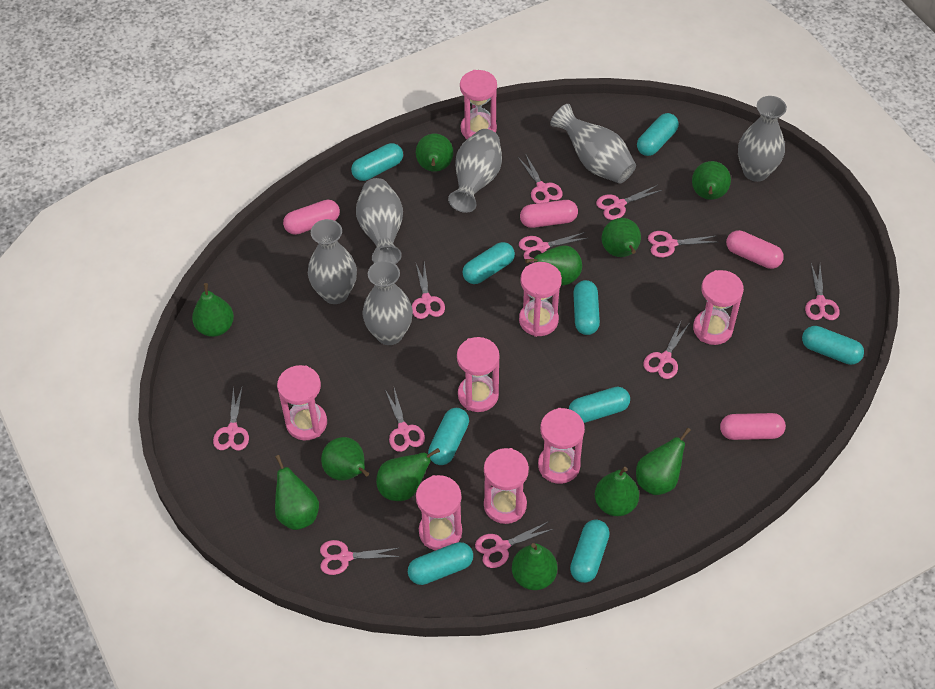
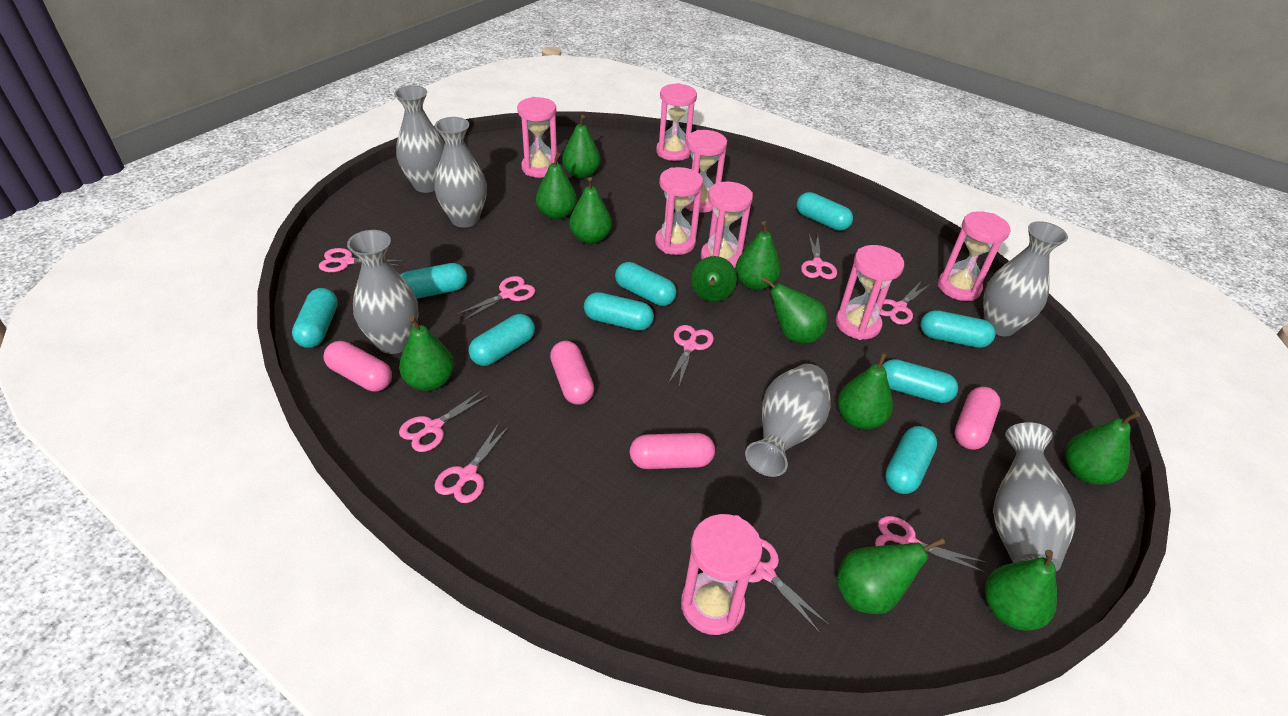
pink scissors: 11 -> 9

